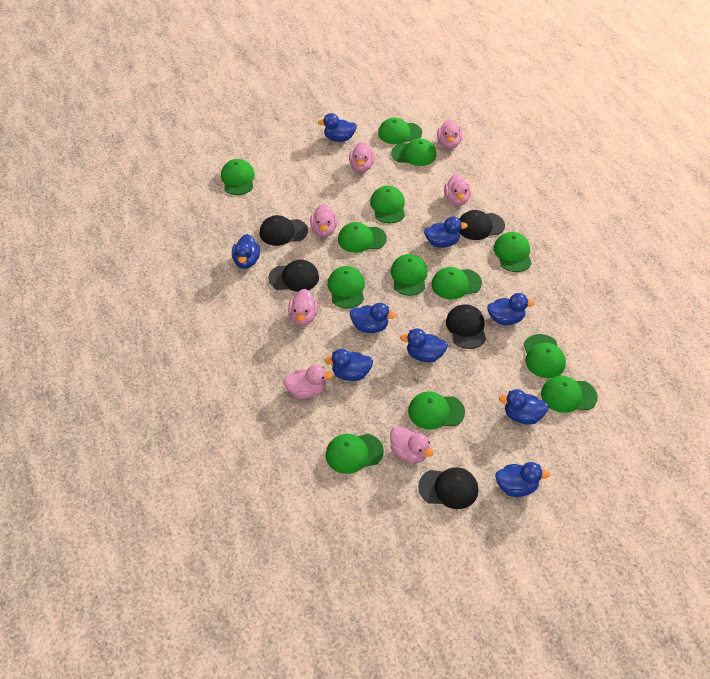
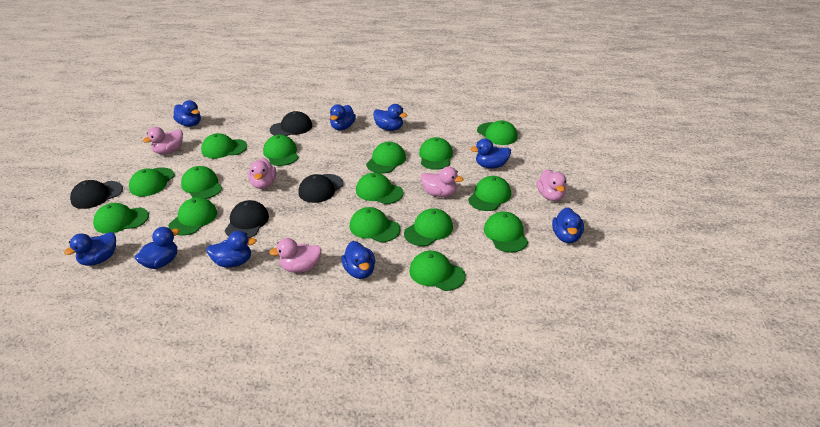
black cap: 5 -> 4
green cap: 13 -> 15
pink duck: 7 -> 5

